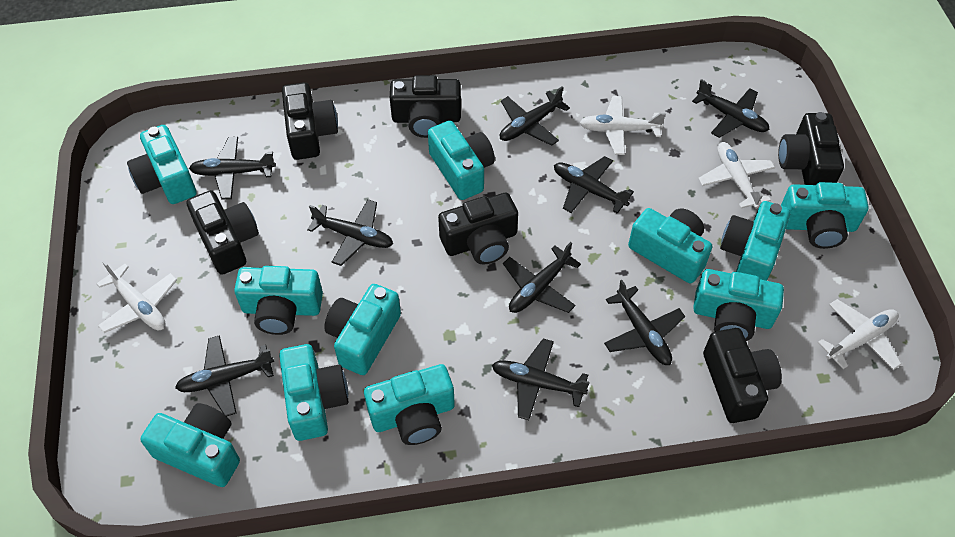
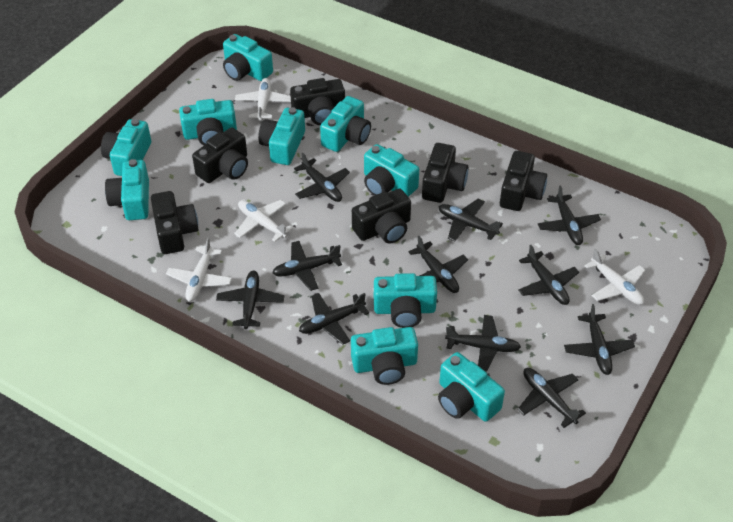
black plane: 9 -> 11
turquoise camera: 11 -> 10

